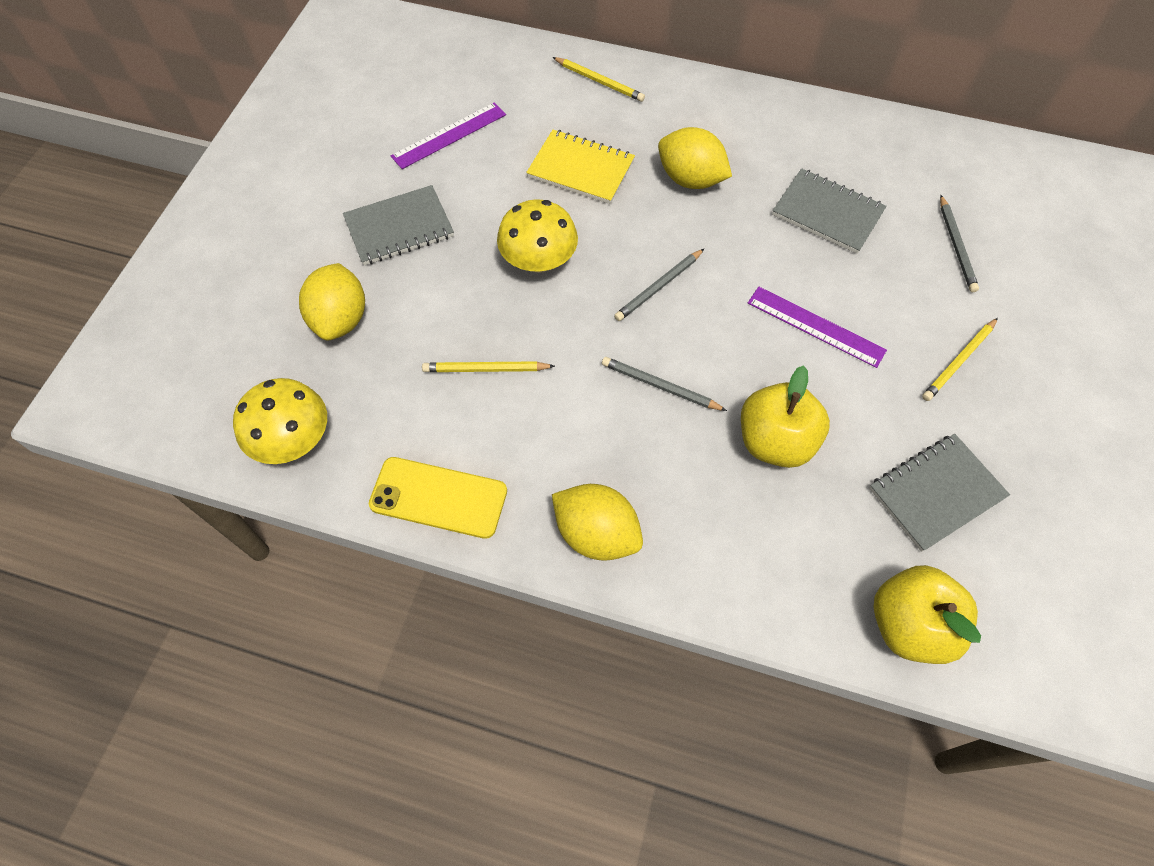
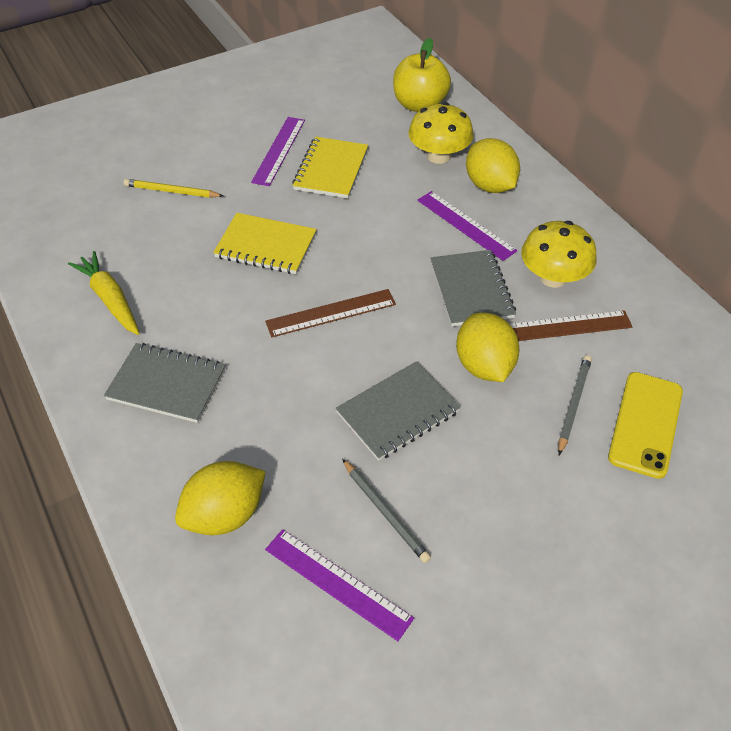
brown ruler: 0 -> 2
grey pencil: 3 -> 2
purple ruler: 2 -> 3
yellow apple: 2 -> 1
yellow carrot: 0 -> 1
yellow notebook: 1 -> 2
yellow pencil: 3 -> 1

